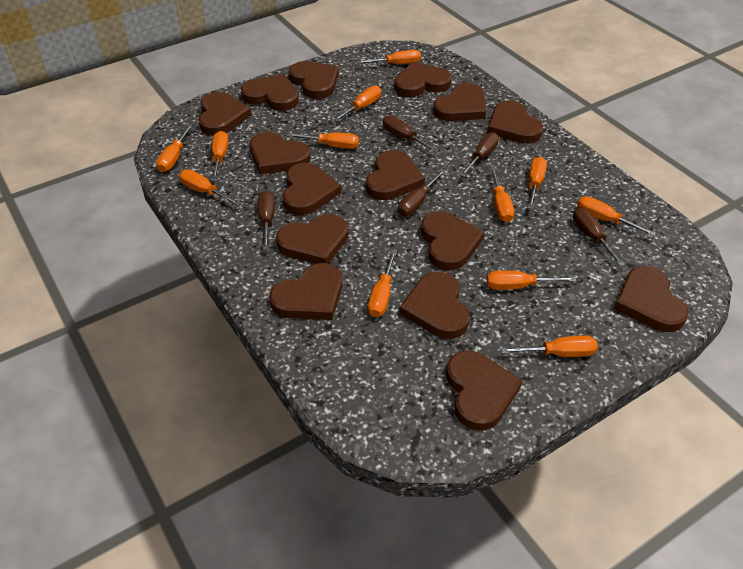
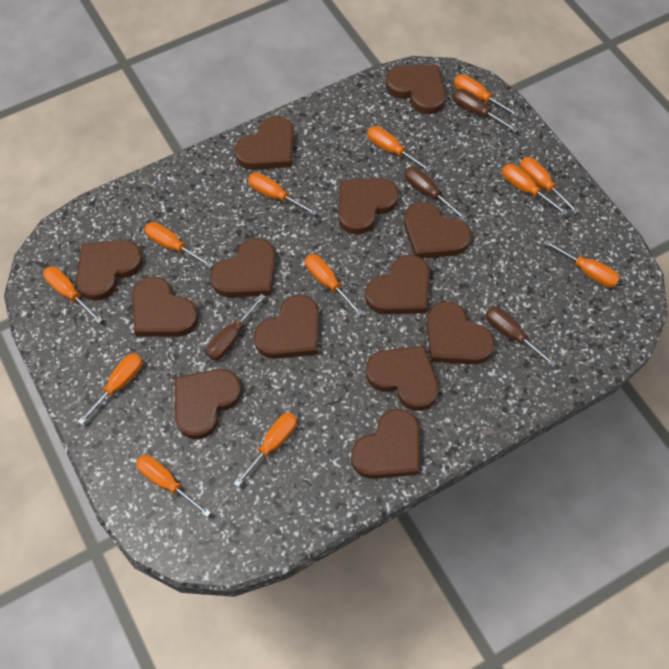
brown heart: 15 -> 13
brown screwdriver: 5 -> 4

